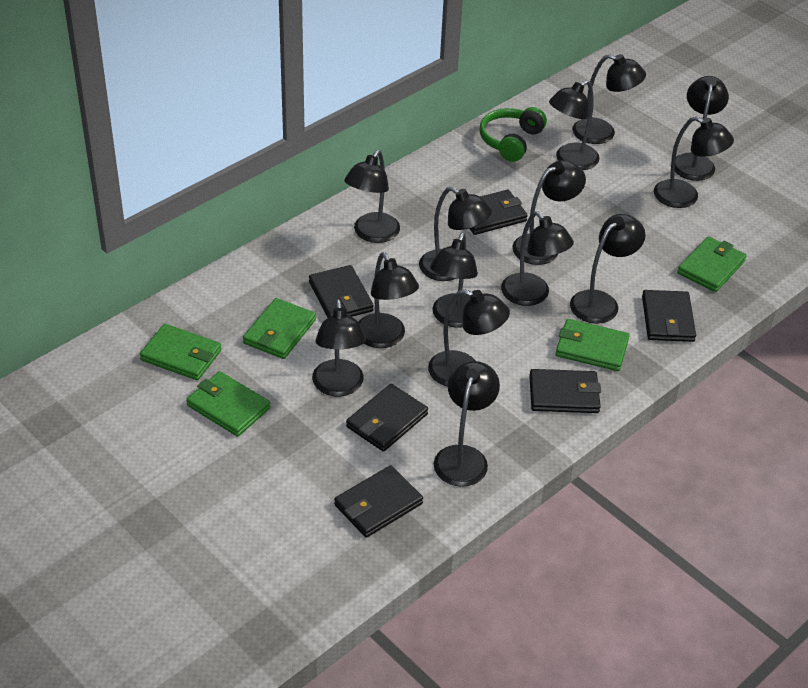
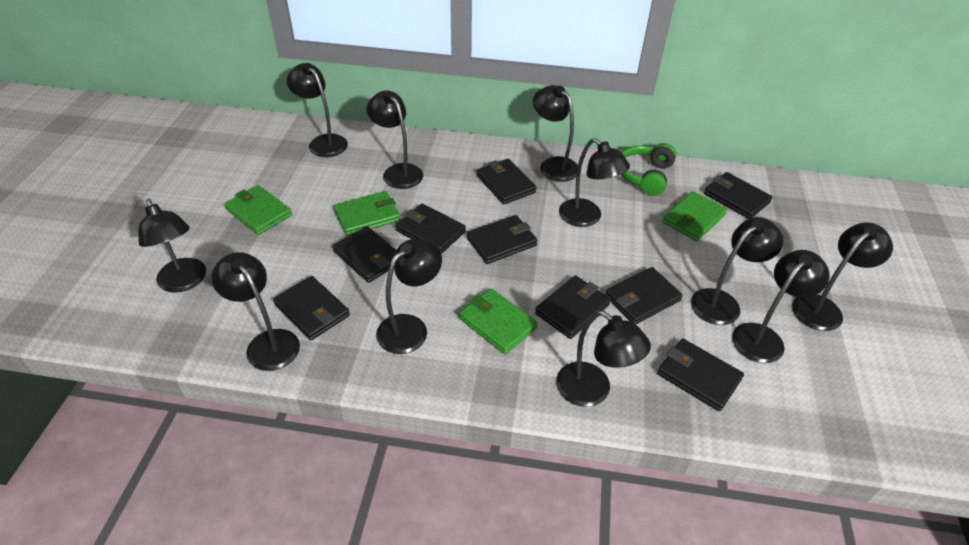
black lamp: 14 -> 11
black wallet: 6 -> 9
green wallet: 5 -> 4

